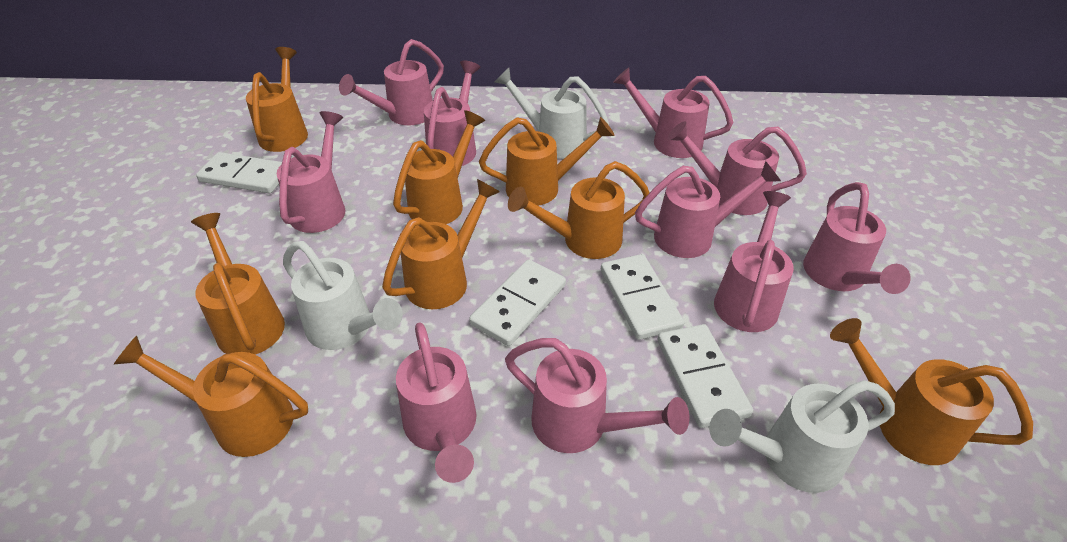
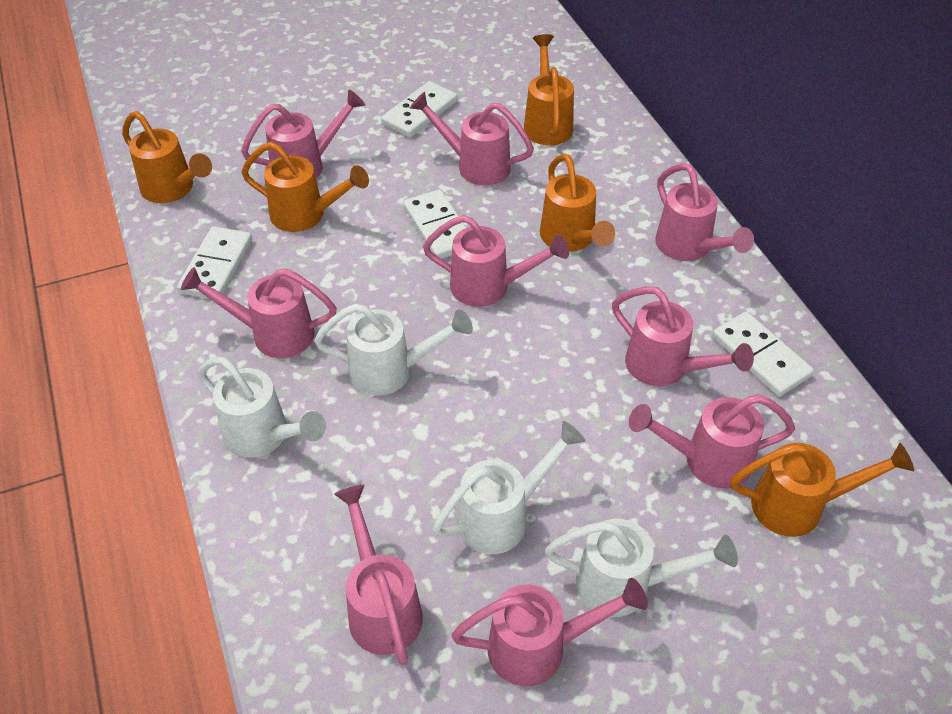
orange watering can: 8 -> 5
pink watering can: 10 -> 9
white watering can: 3 -> 4

